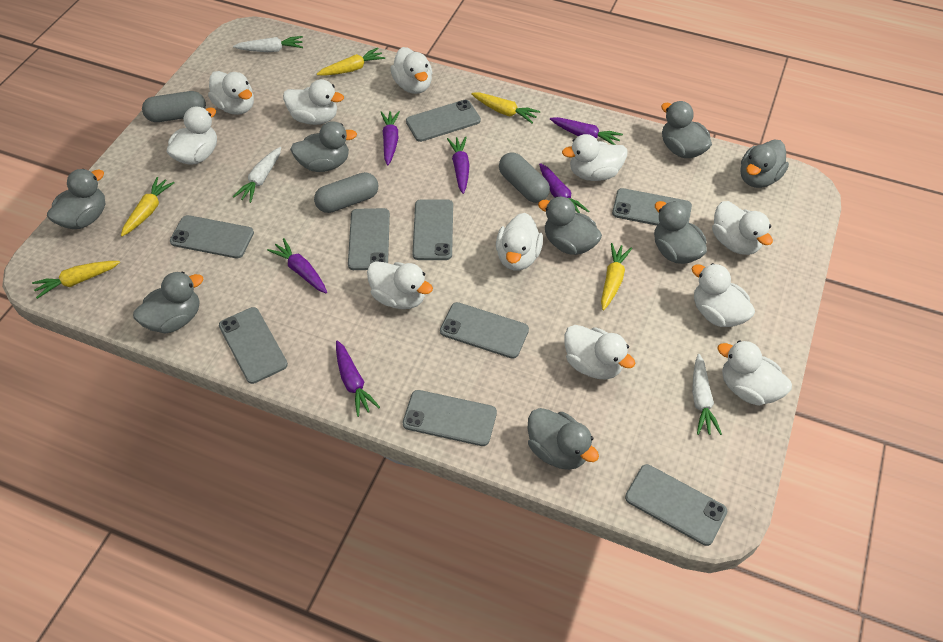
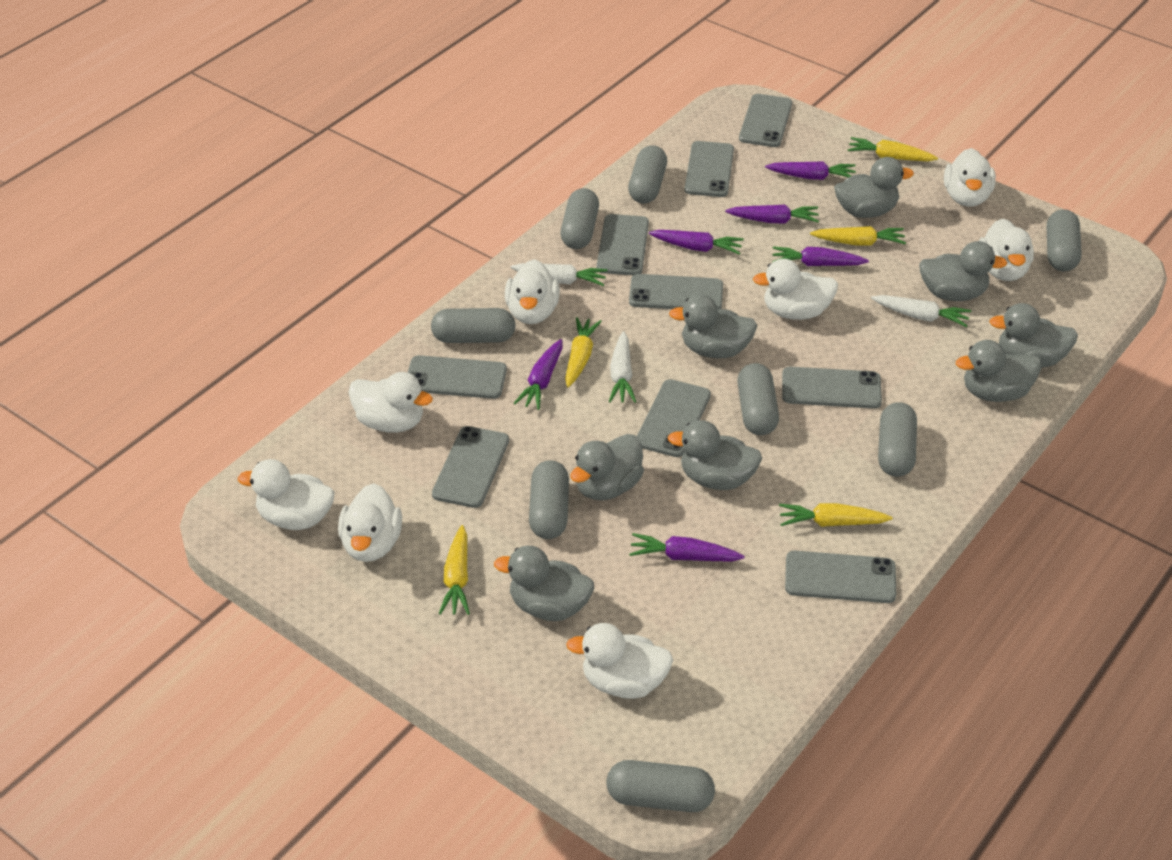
grey capsule: 3 -> 8
white duck: 11 -> 8

